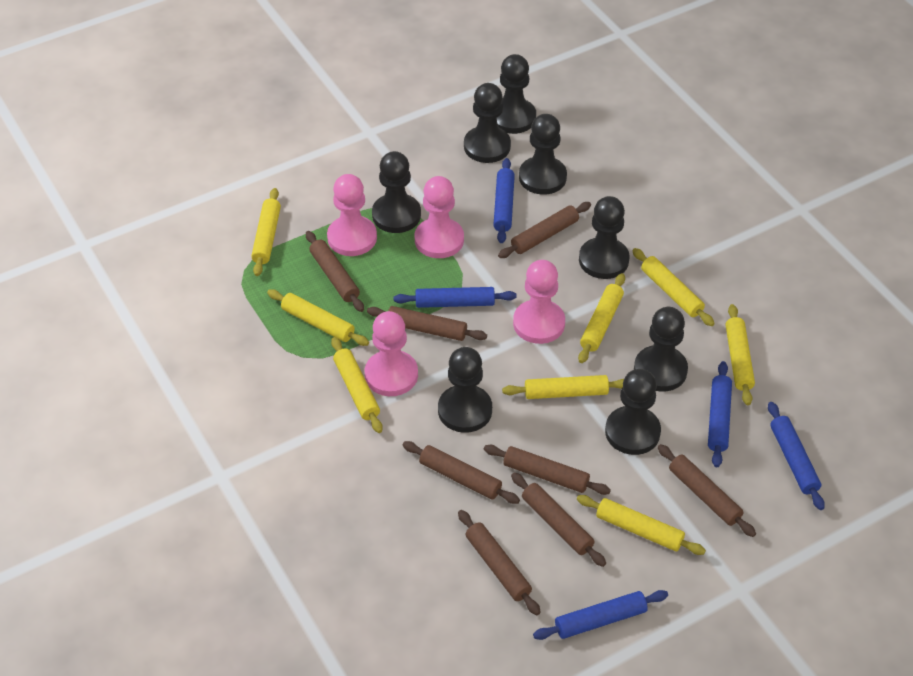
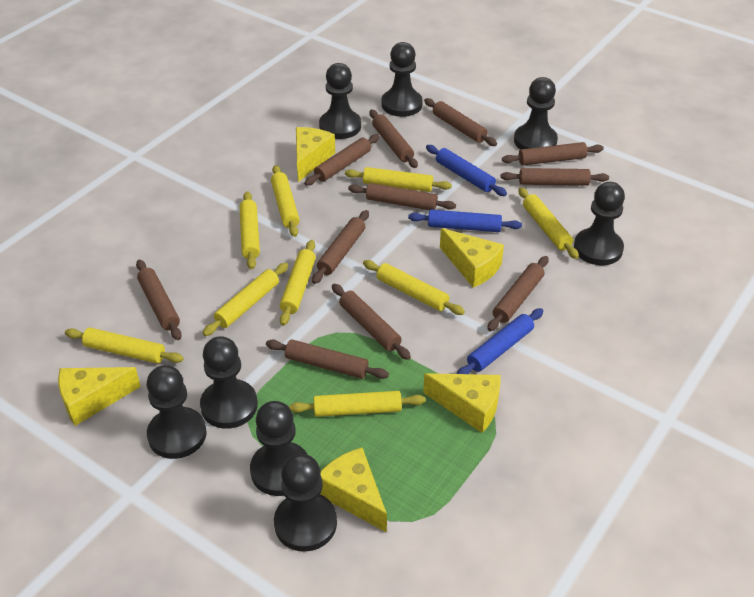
blue rolling pin: 5 -> 3
brown rolling pin: 8 -> 11
pink pawn: 4 -> 0
yellow cheese: 0 -> 5
yellow rolling pin: 8 -> 9

